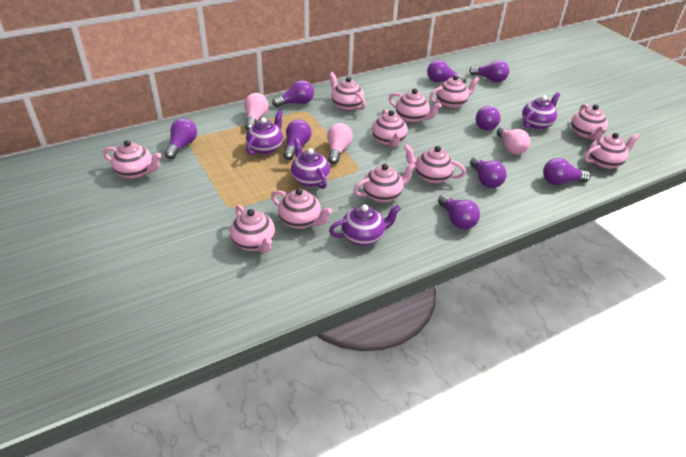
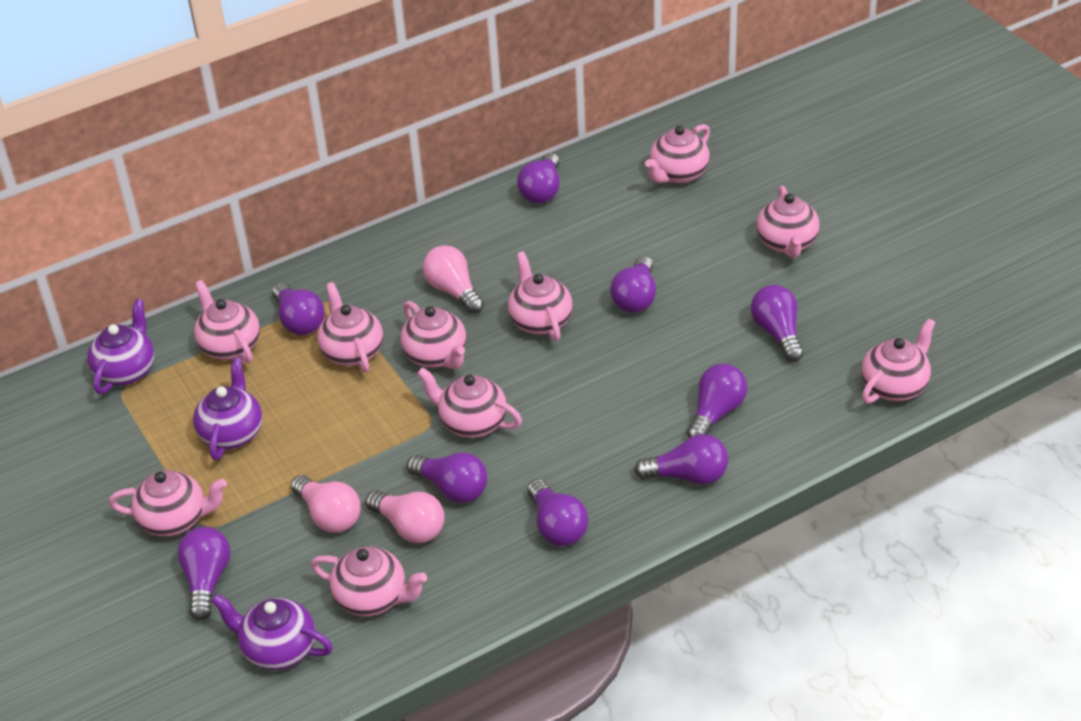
pink teapot: 11 -> 10
purple teapot: 4 -> 3

